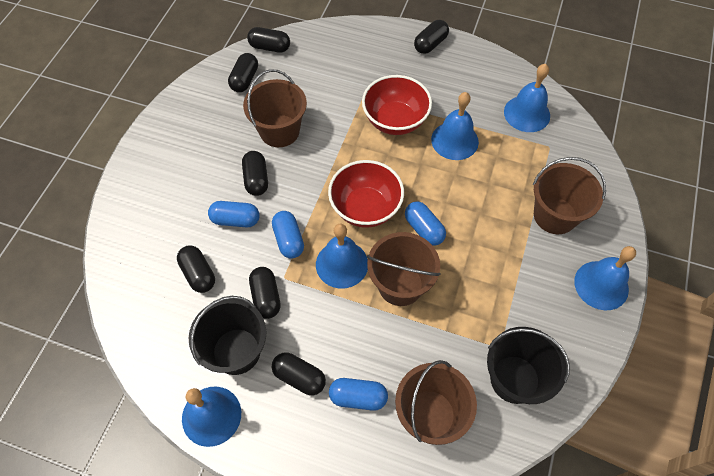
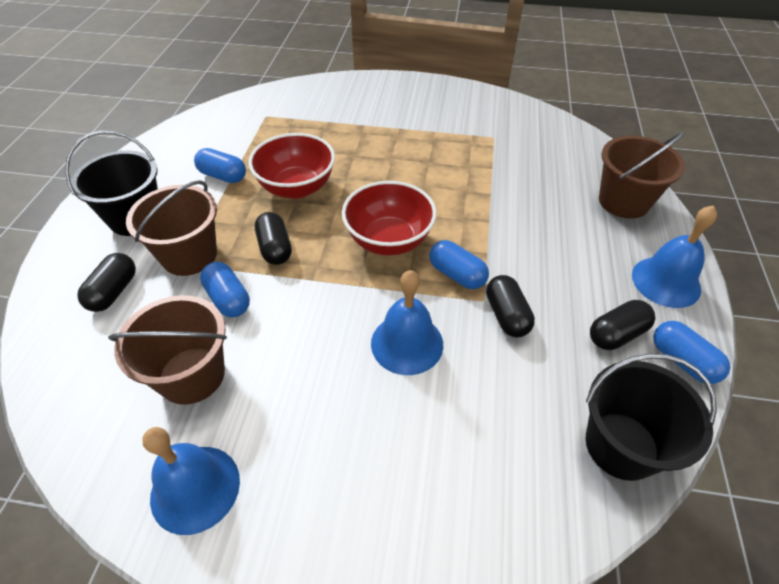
black capsule: 7 -> 4
blue bell: 5 -> 3
brown bucket: 4 -> 3

